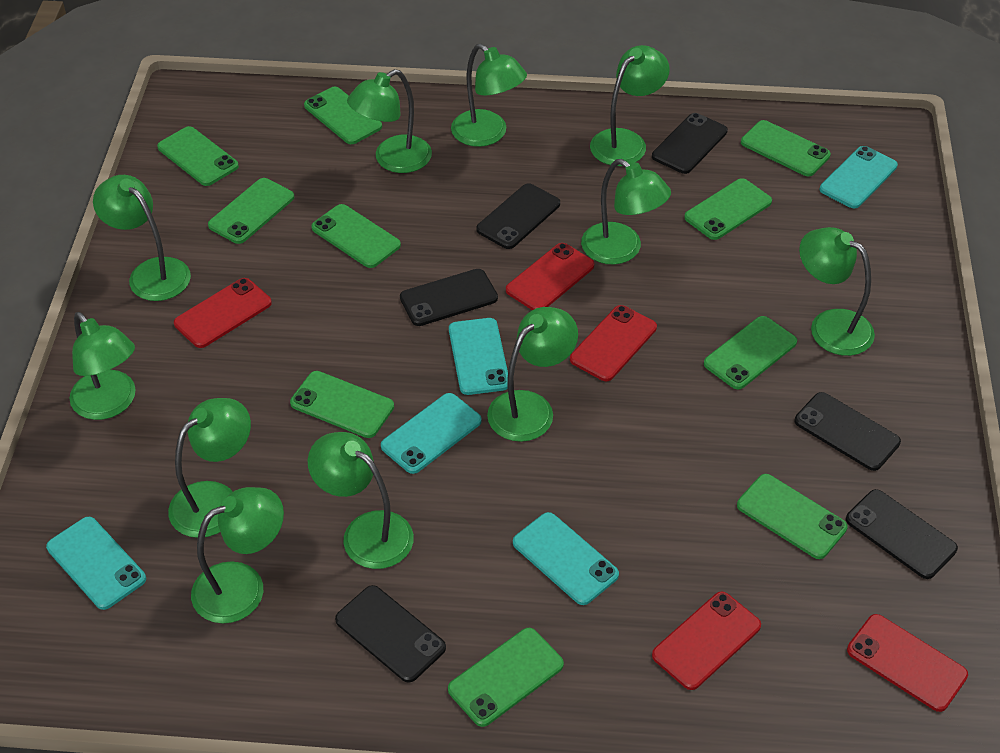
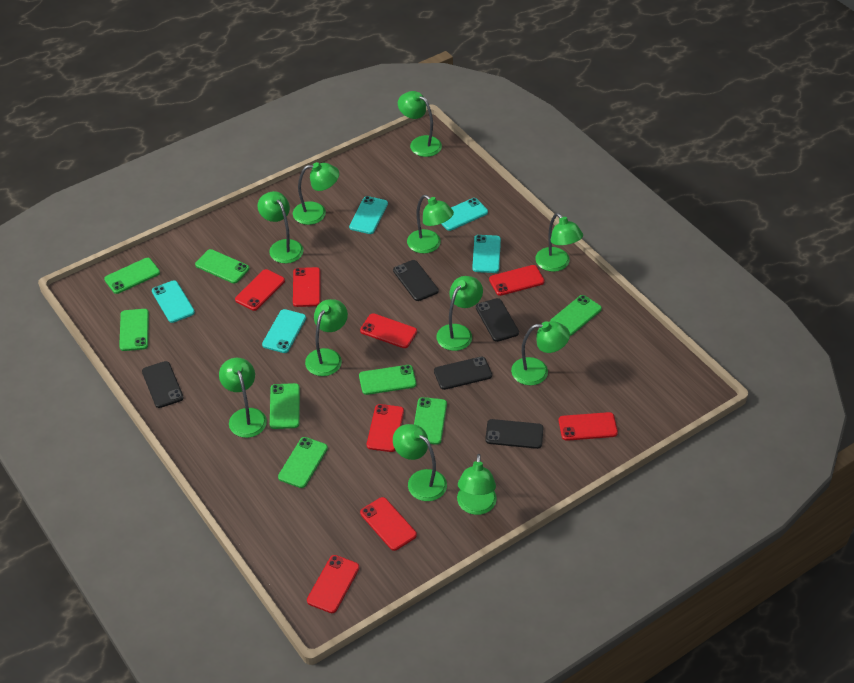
black phone: 6 -> 5
green phone: 10 -> 8
red phone: 5 -> 8

